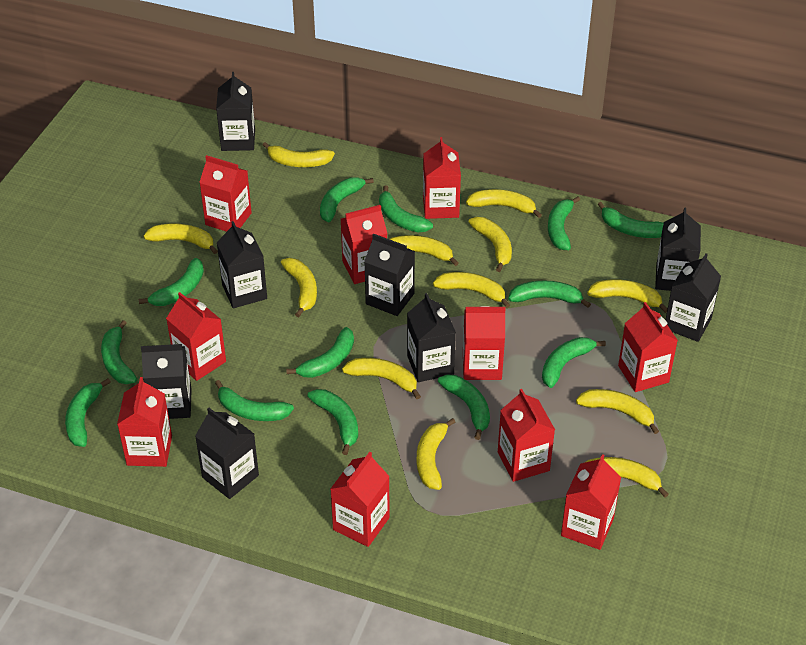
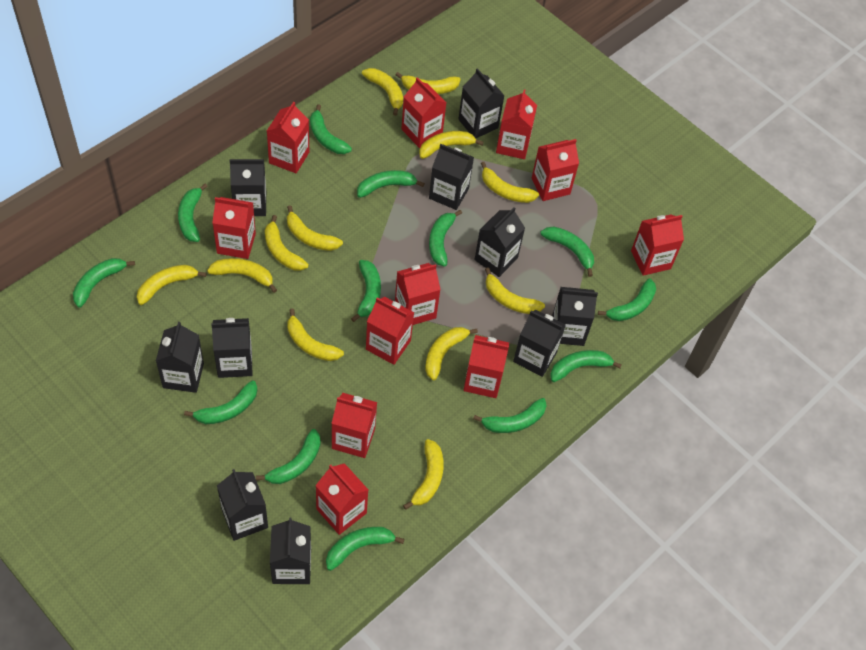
black carton: 8 -> 10
red carton: 10 -> 11

